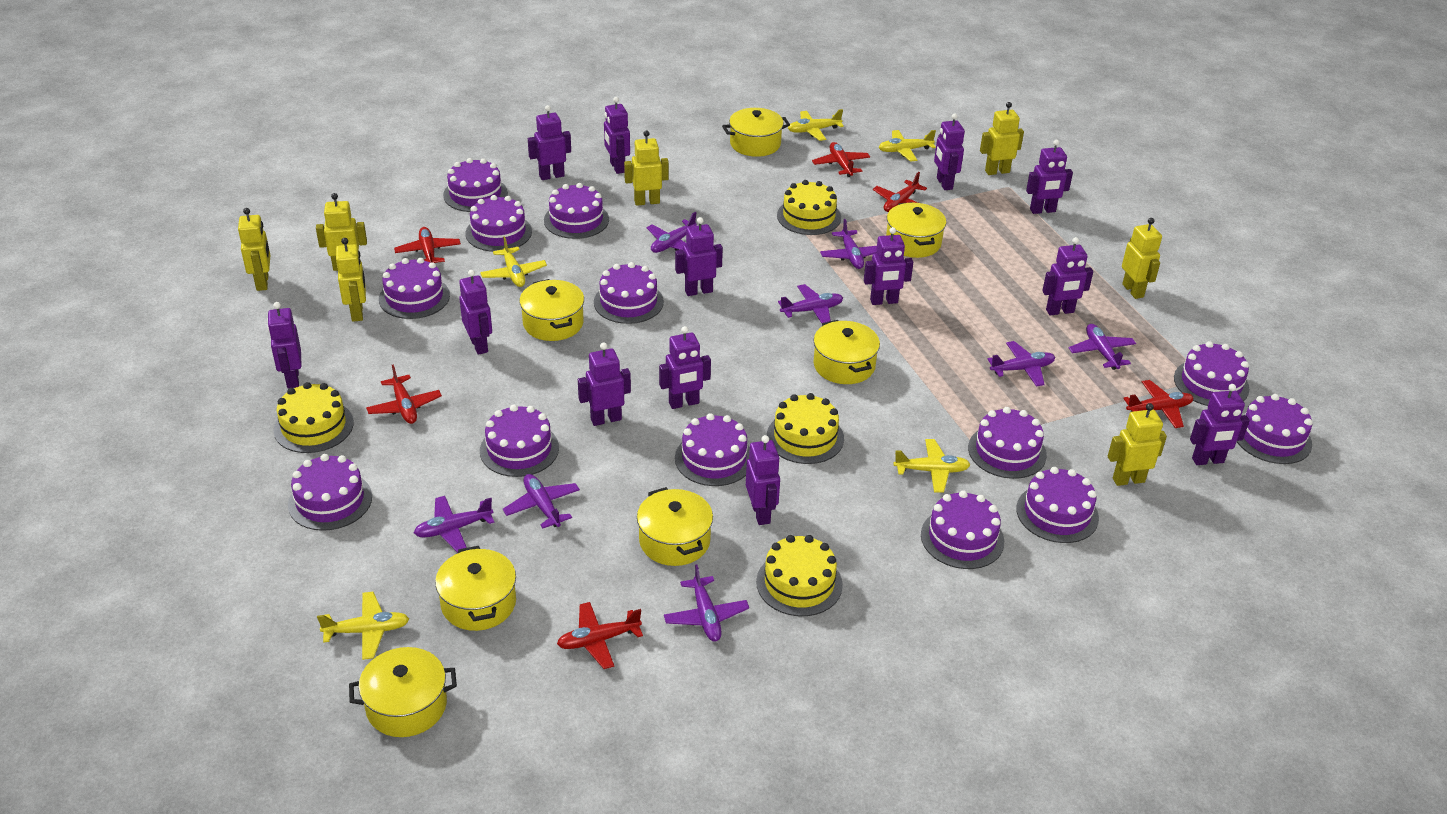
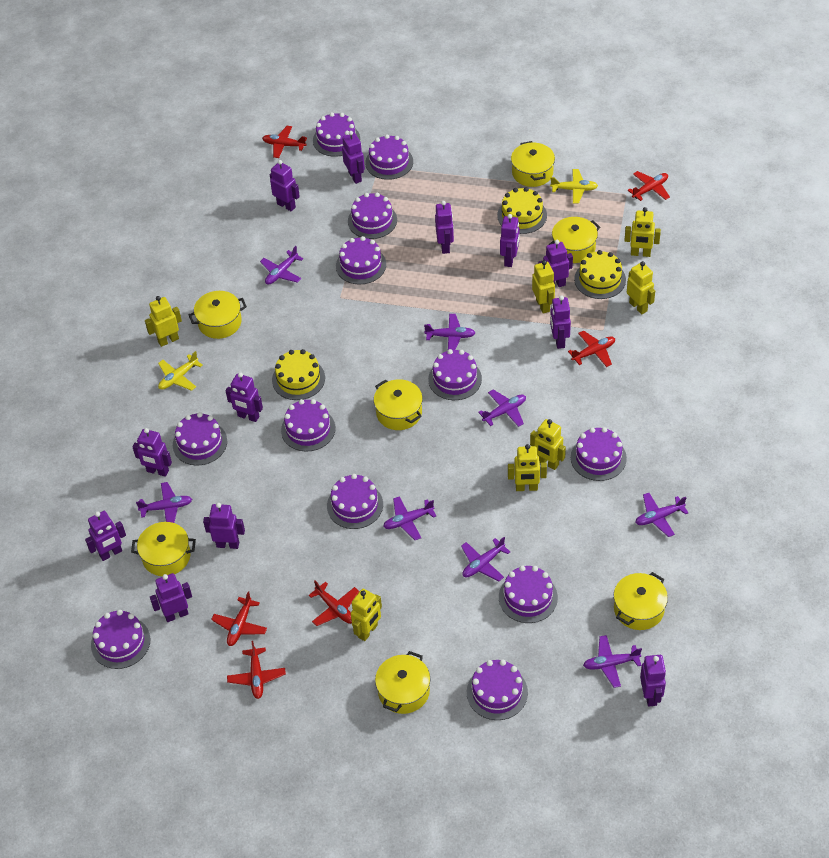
purple cake: 13 -> 12
purple robot: 13 -> 12
yellow cake: 4 -> 3
yellow plane: 5 -> 2

